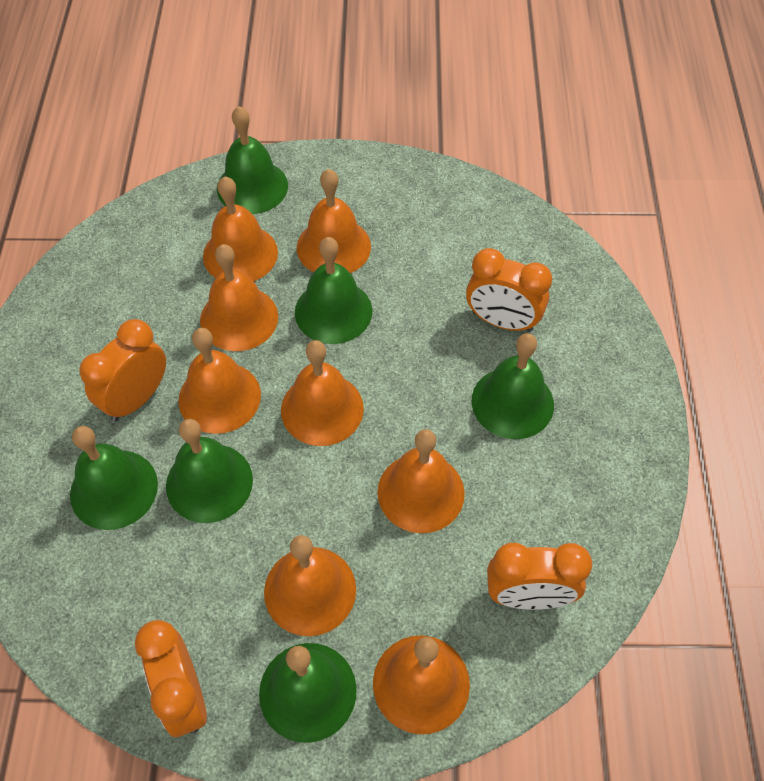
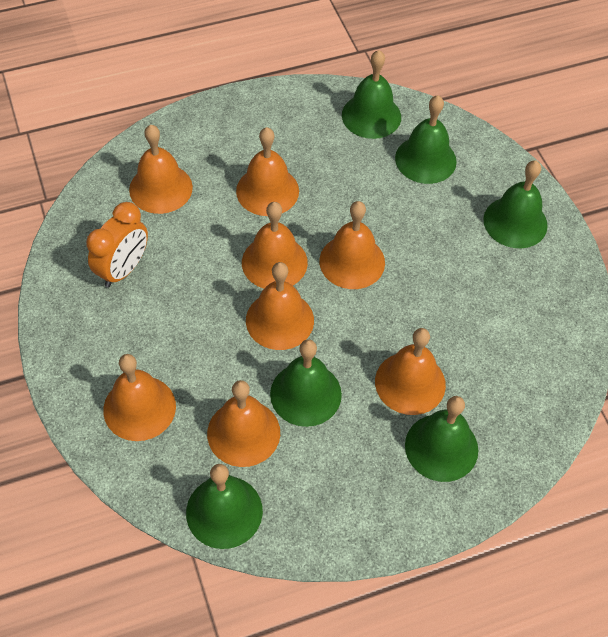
orange clock: 4 -> 1

